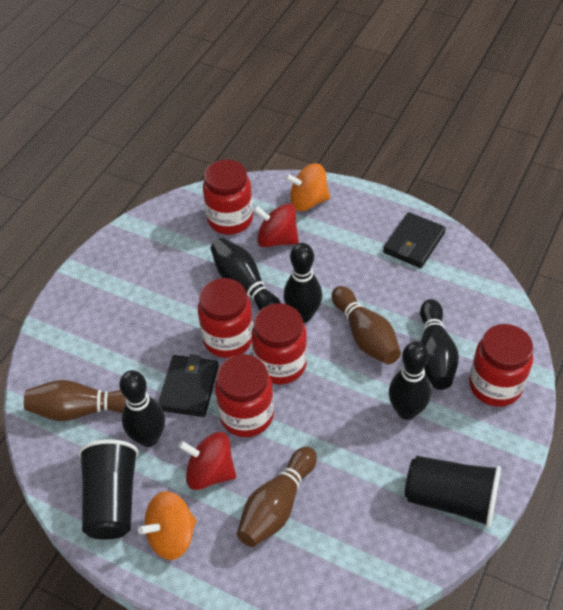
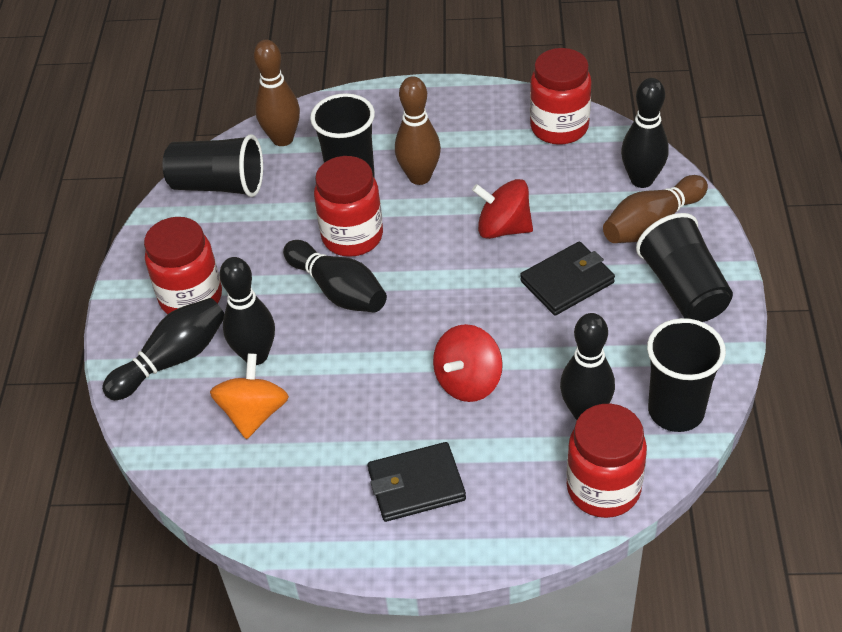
black cup: 2 -> 4
orange spinning top: 2 -> 1
red jar: 5 -> 4

